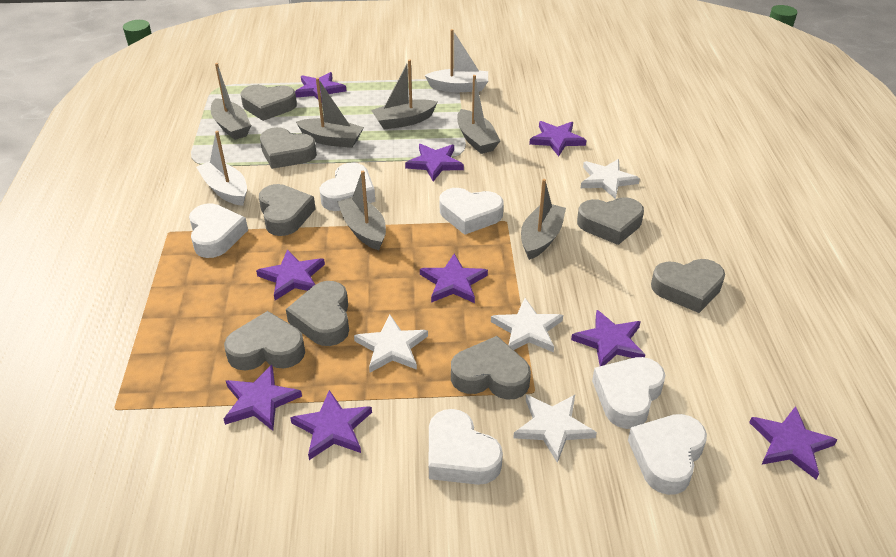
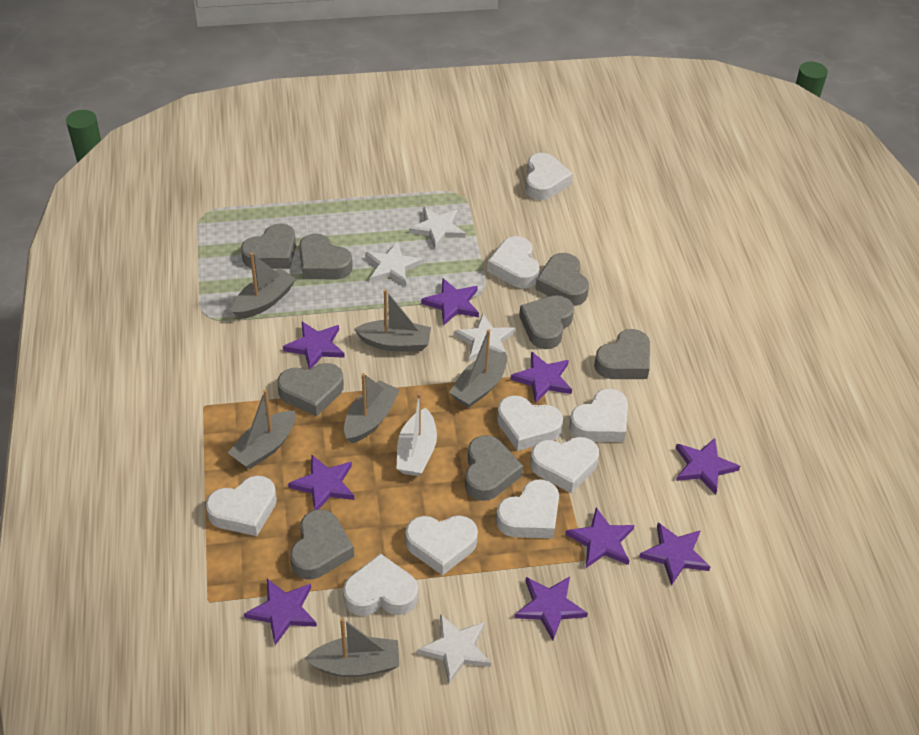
white boat: 2 -> 1
white heart: 6 -> 9

